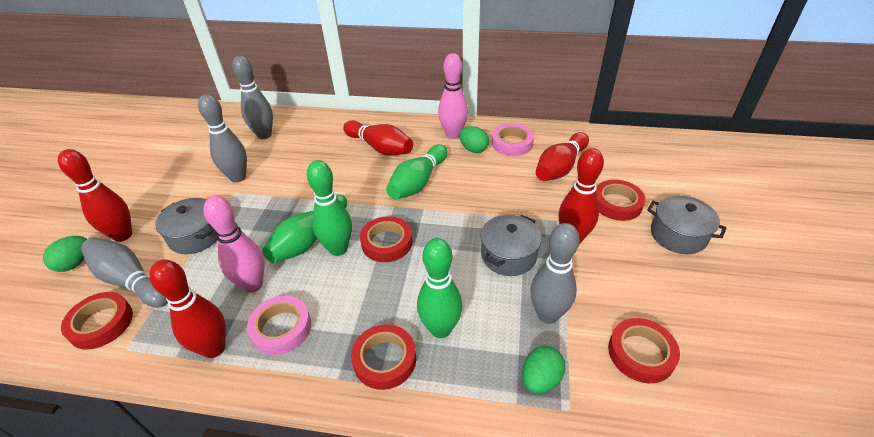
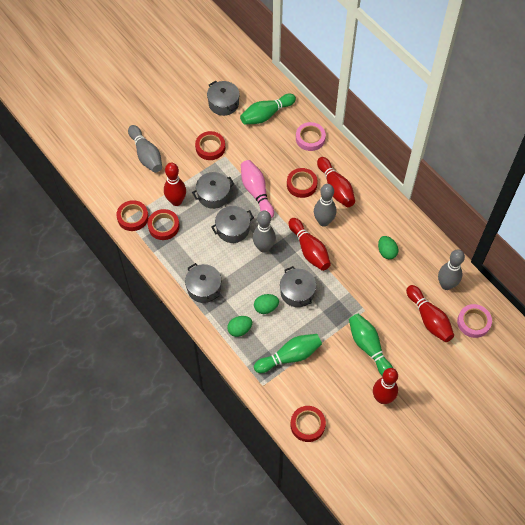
green bowling pin: 4 -> 3
grey pot: 3 -> 5
pink bowling pin: 2 -> 1

